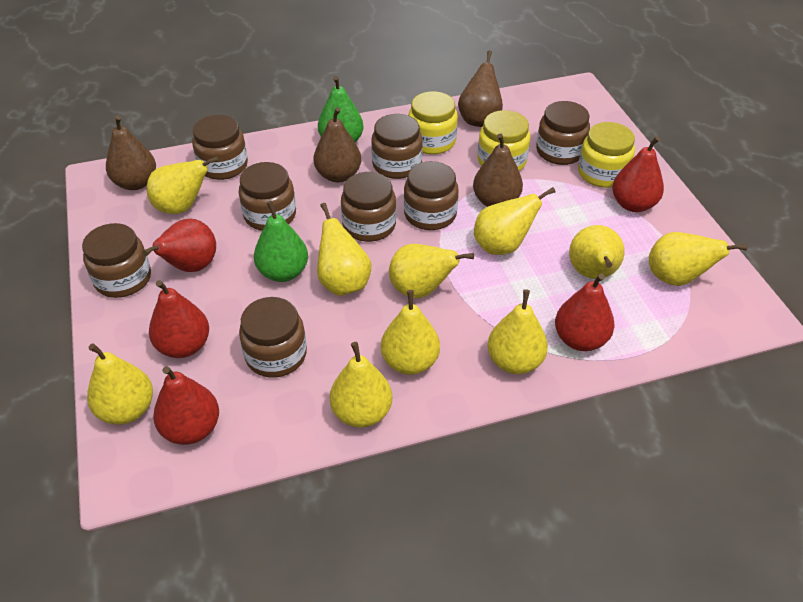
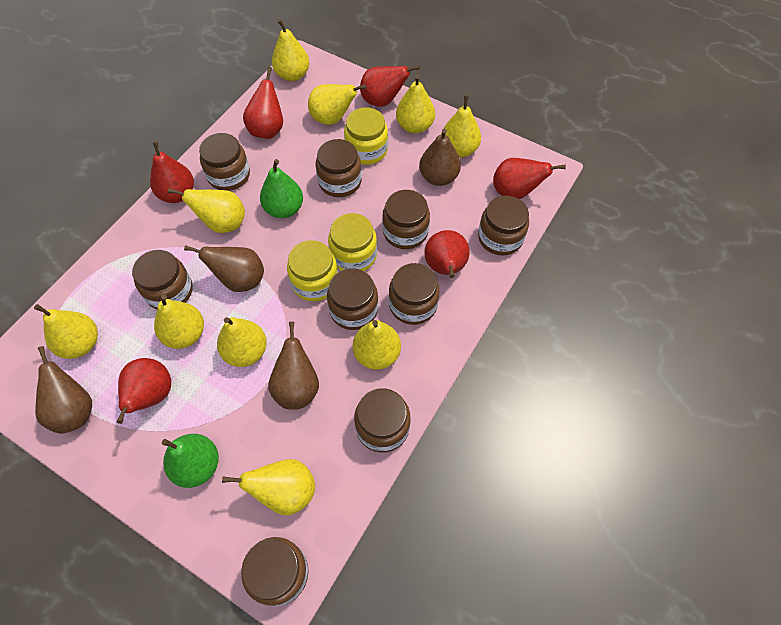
brown jar: 8 -> 9
red pear: 5 -> 6

